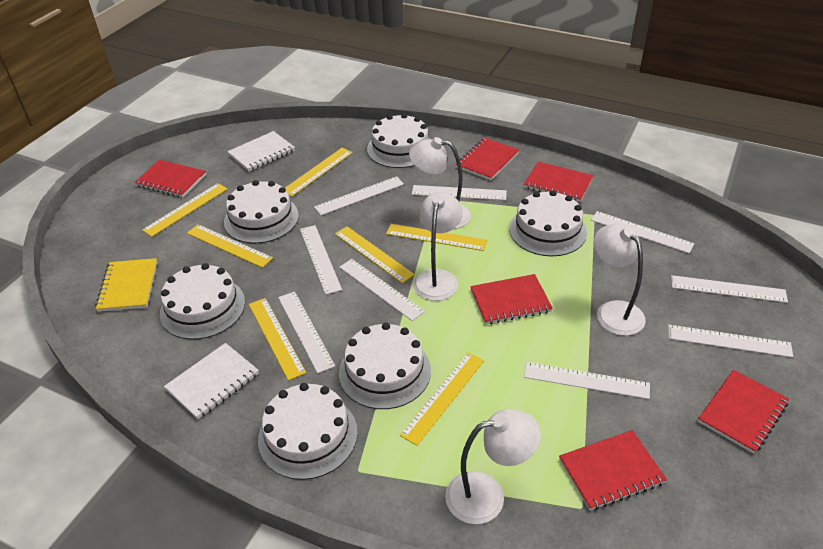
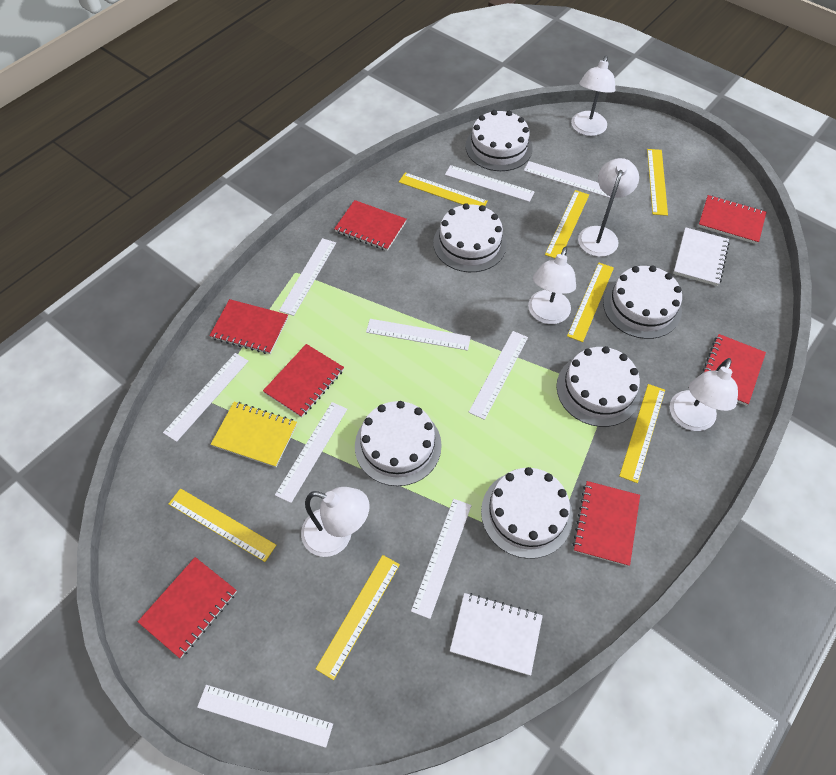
red notebook: 6 -> 7
white lamp: 4 -> 5

